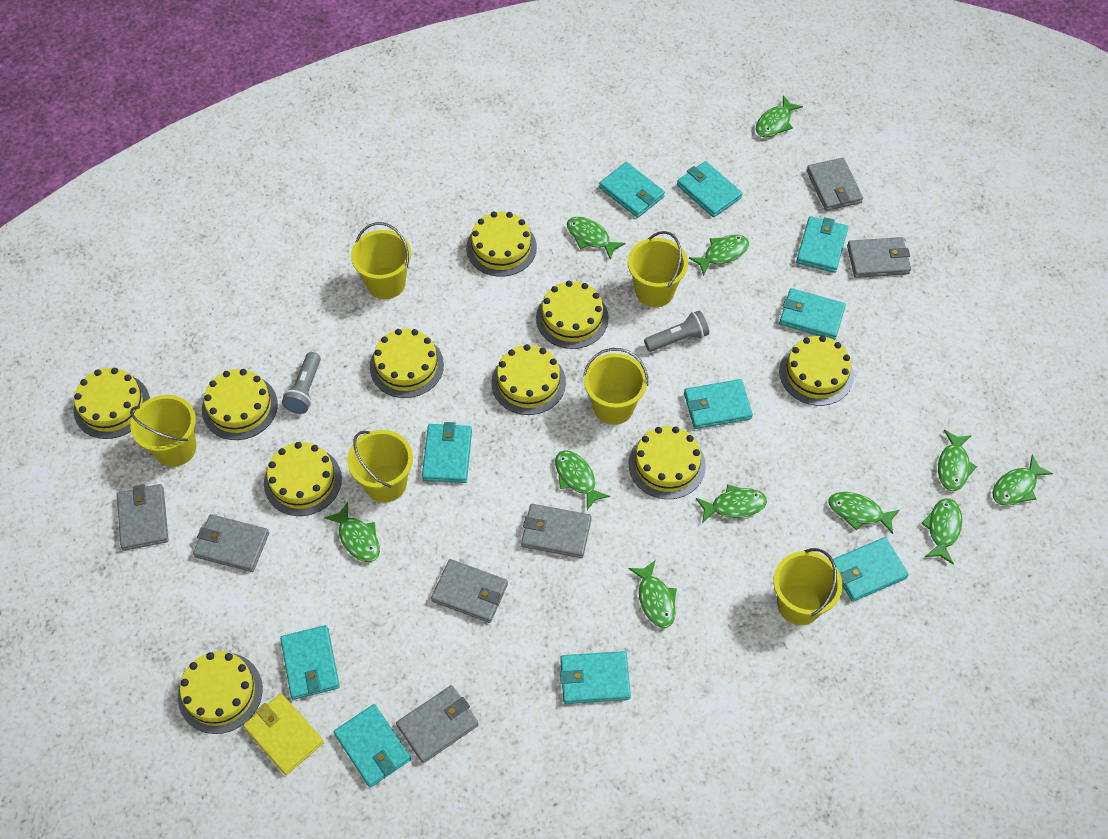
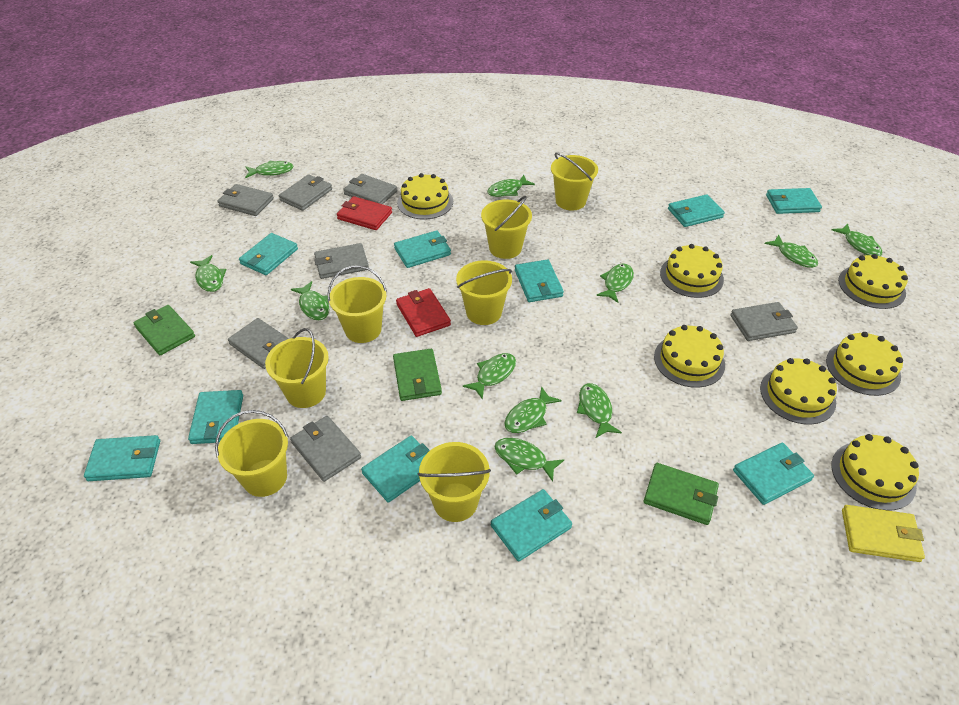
green wallet: 0 -> 3
grey flashlight: 2 -> 0
red wallet: 0 -> 2
yellow bucket: 6 -> 7
yellow cake: 10 -> 7

